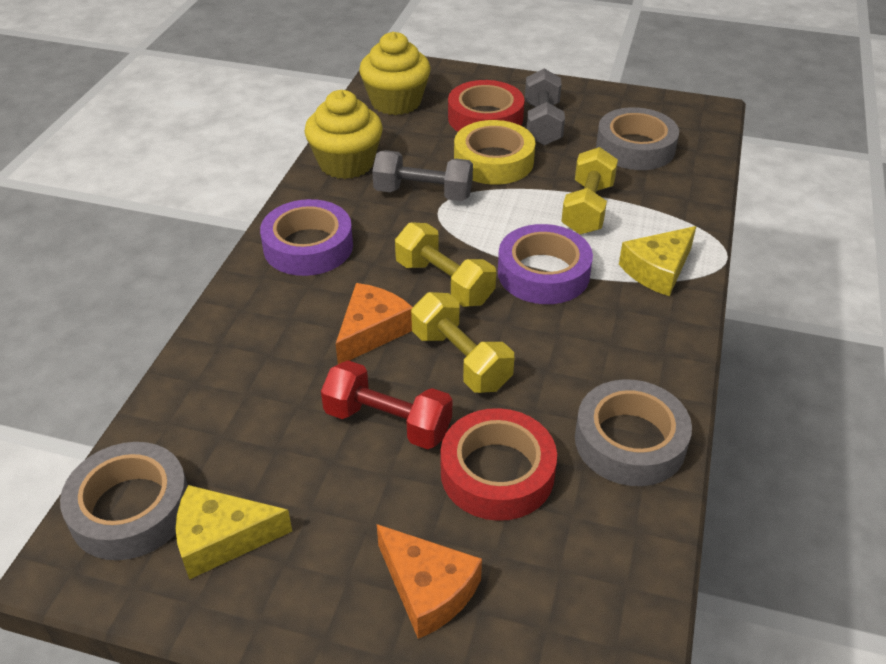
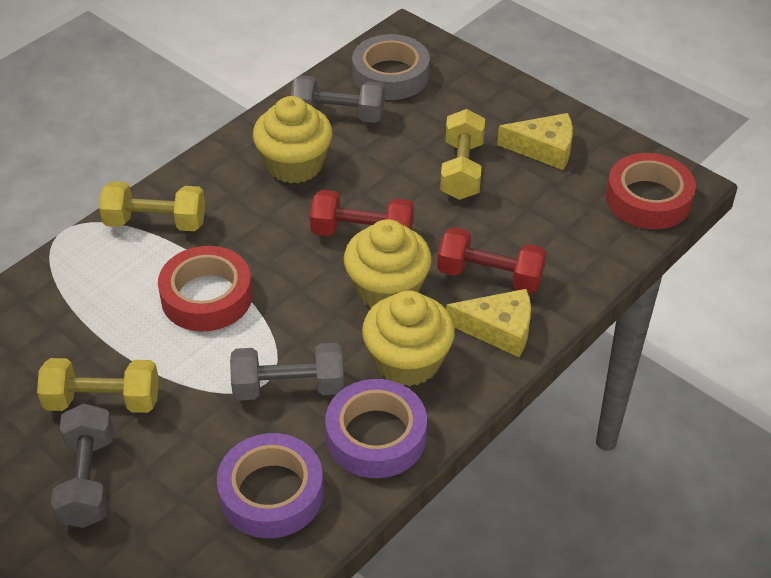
grey dumbbell: 2 -> 3
grey tape: 3 -> 1
orange cheese: 2 -> 0
red dumbbell: 1 -> 2
yellow cupcake: 2 -> 3
yellow tape: 1 -> 0

